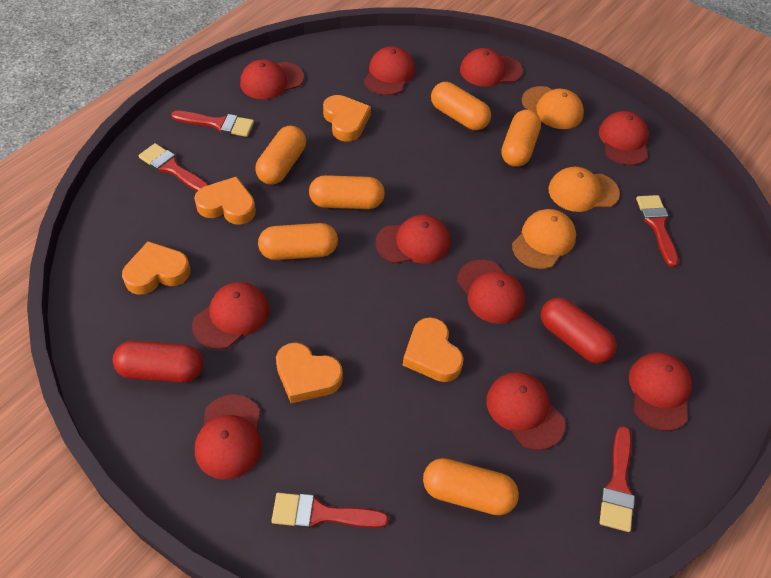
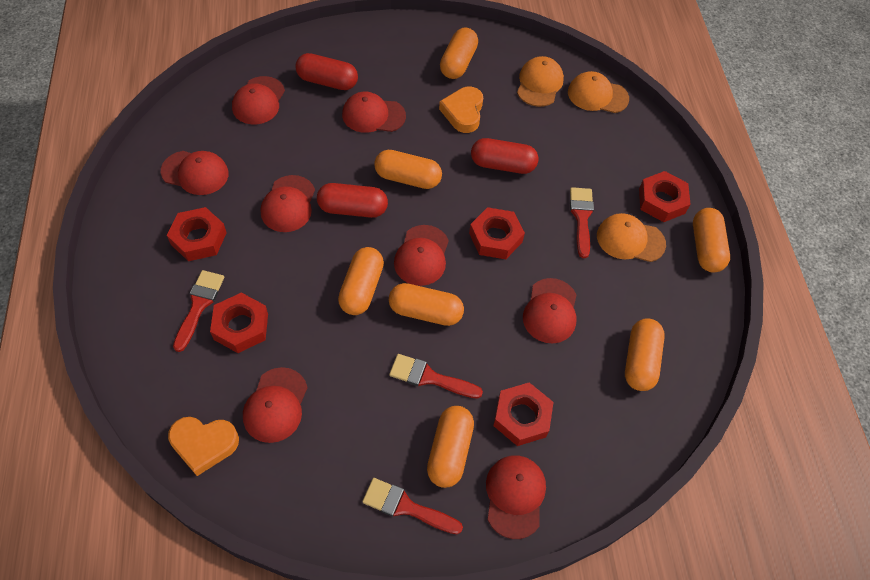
orange capsule: 6 -> 7
orange heart: 5 -> 2
red brush: 5 -> 4
red cap: 10 -> 8
red capsule: 2 -> 3
red nut: 0 -> 5

